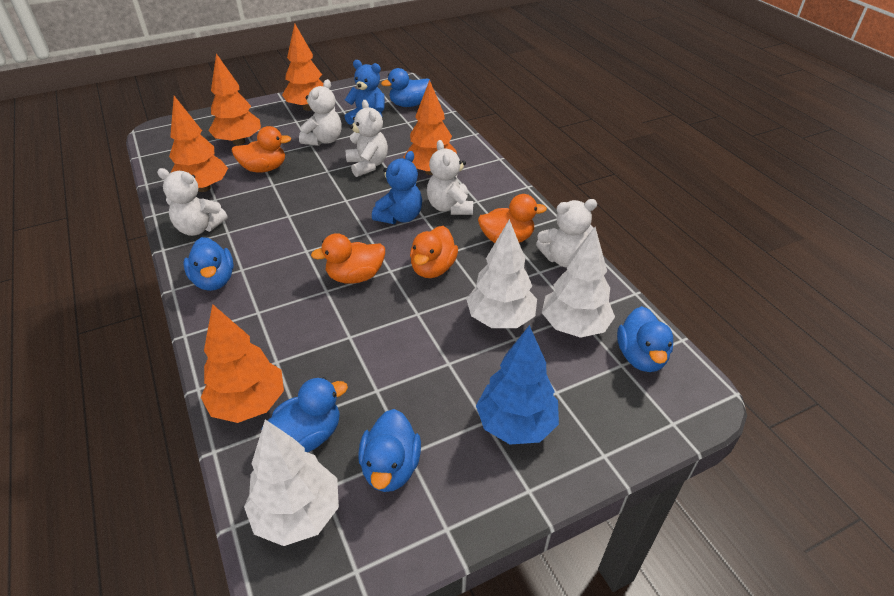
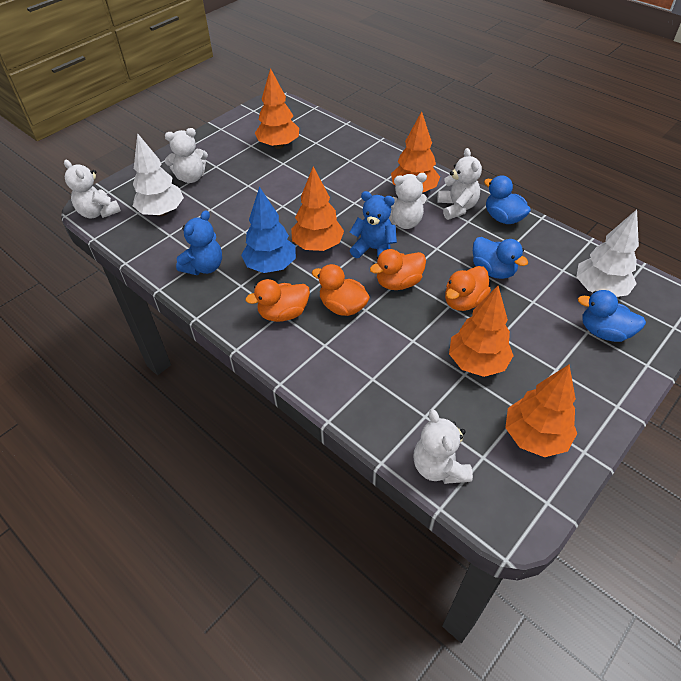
blue duck: 5 -> 3
white tree: 3 -> 2

